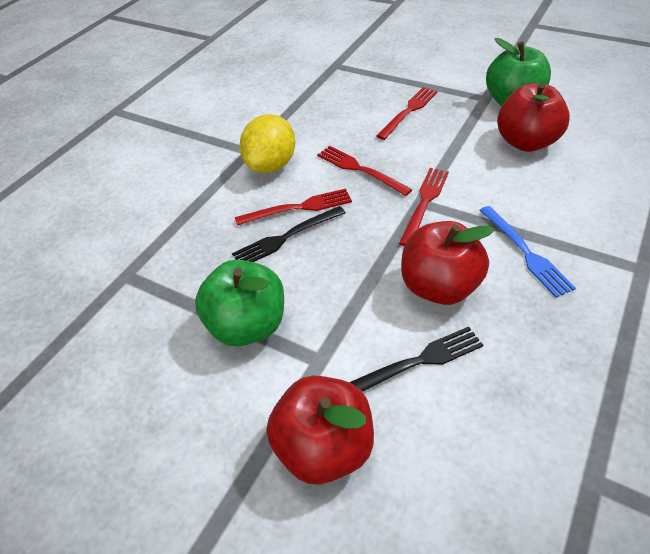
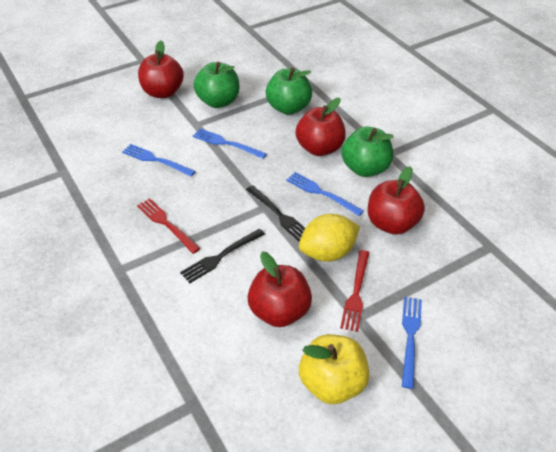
blue fork: 1 -> 4
green apple: 2 -> 3
red apple: 3 -> 4
red fork: 4 -> 2
yellow apple: 0 -> 1

